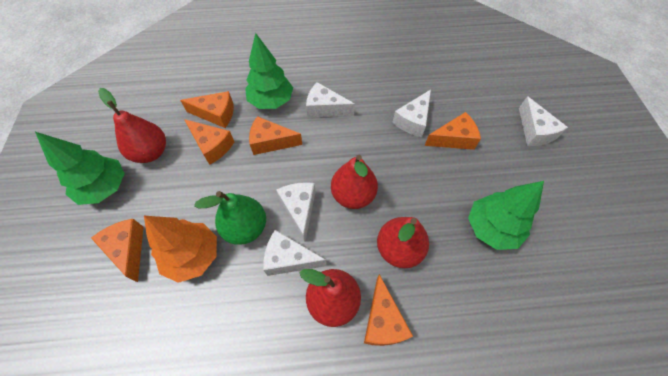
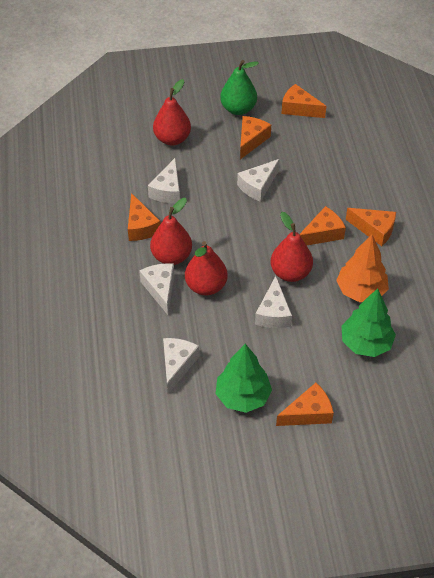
green tree: 3 -> 2

